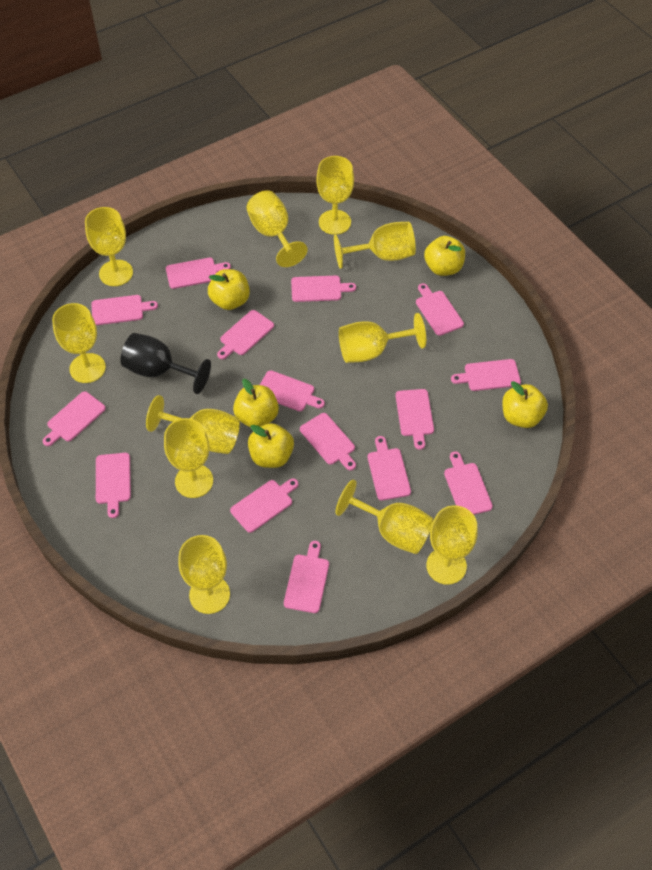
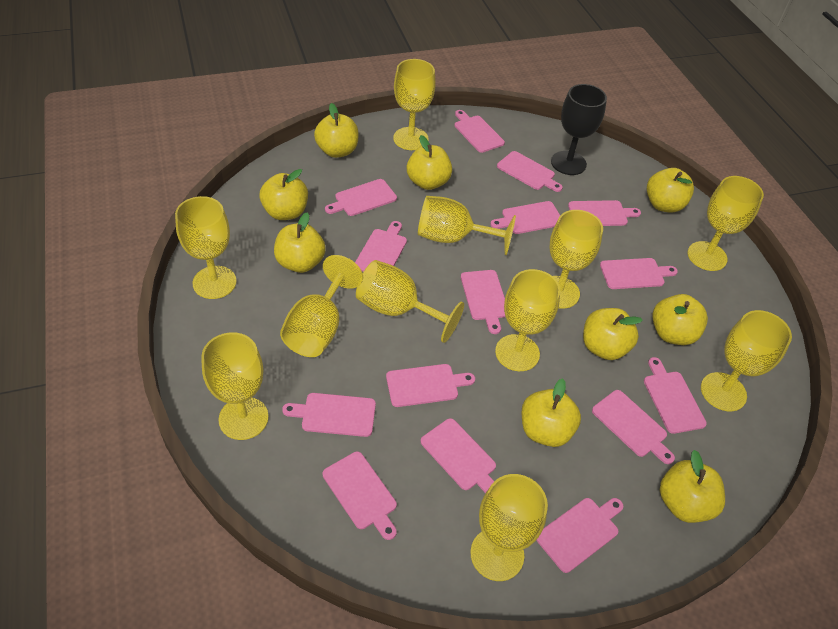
yellow apple: 5 -> 9

